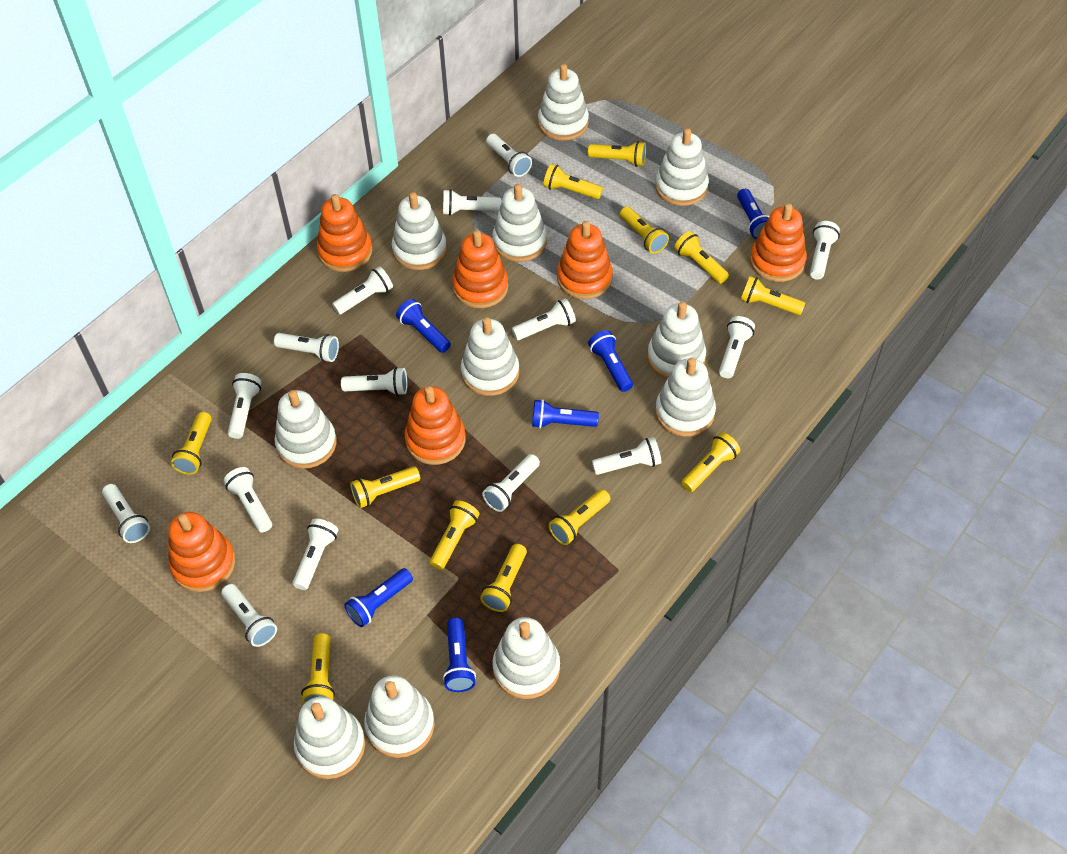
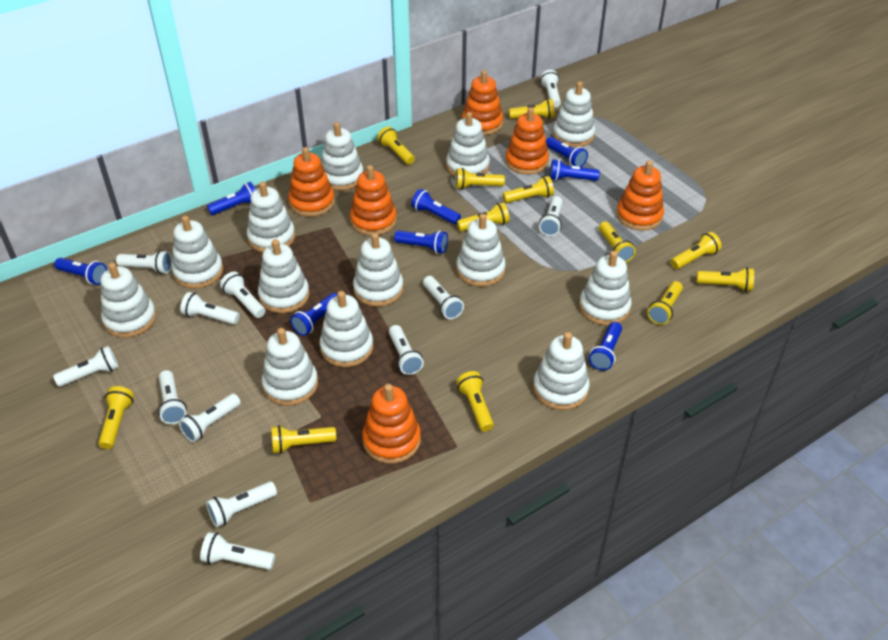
blue flashlight: 6 -> 8
white flashlight: 15 -> 12
white stacking toy: 11 -> 13

